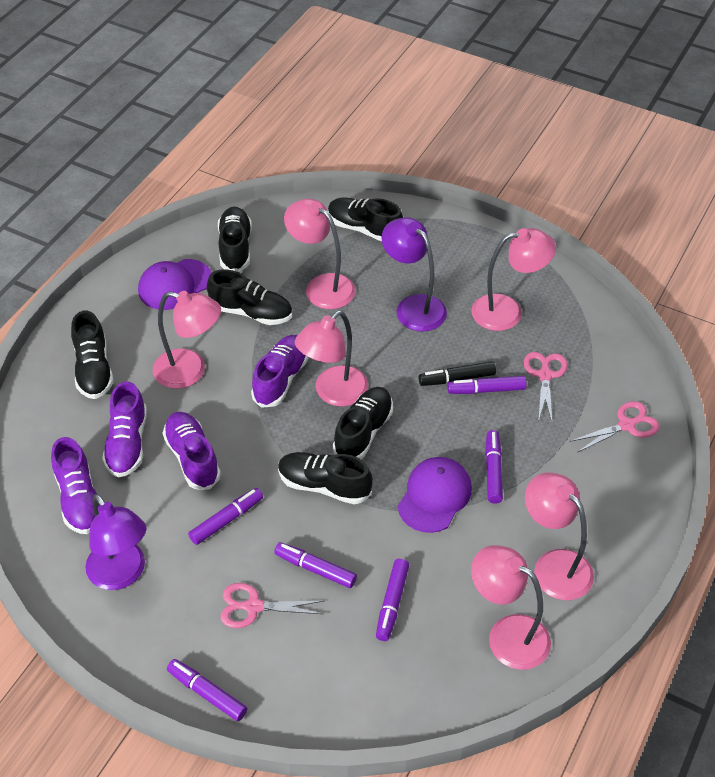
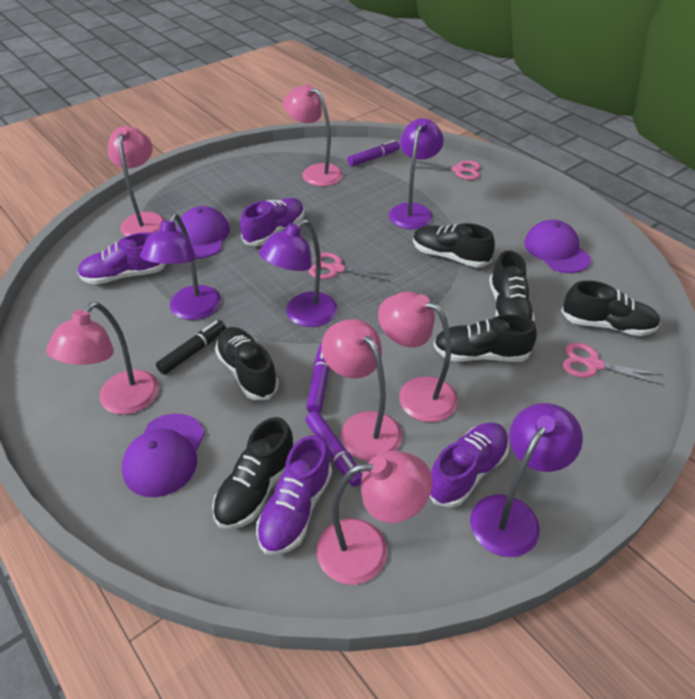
purple cap: 2 -> 3
purple lamp: 2 -> 4
purple marker: 6 -> 3

